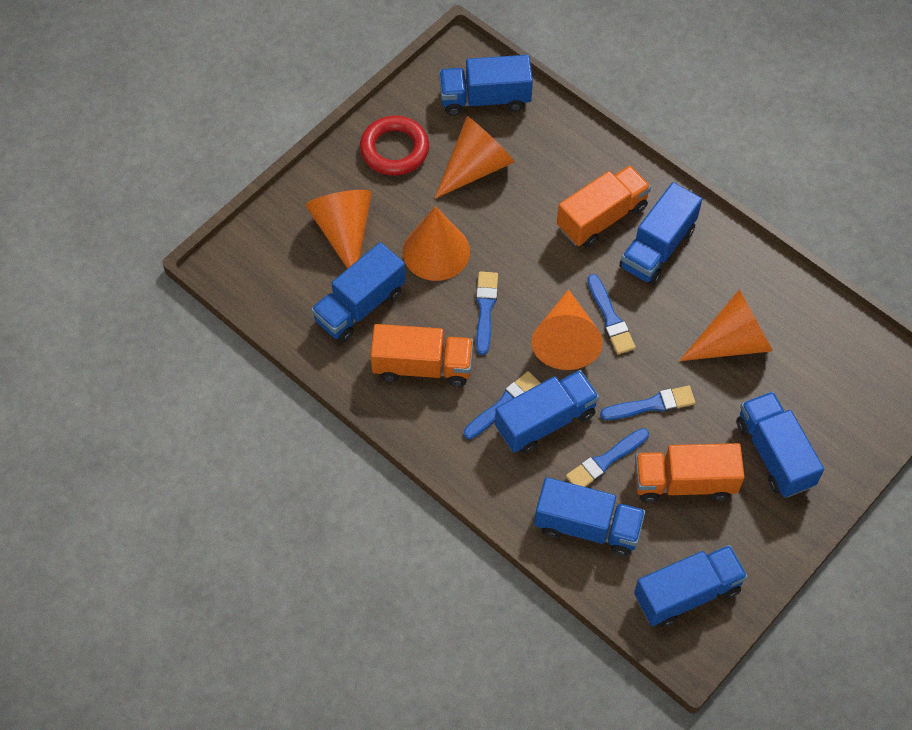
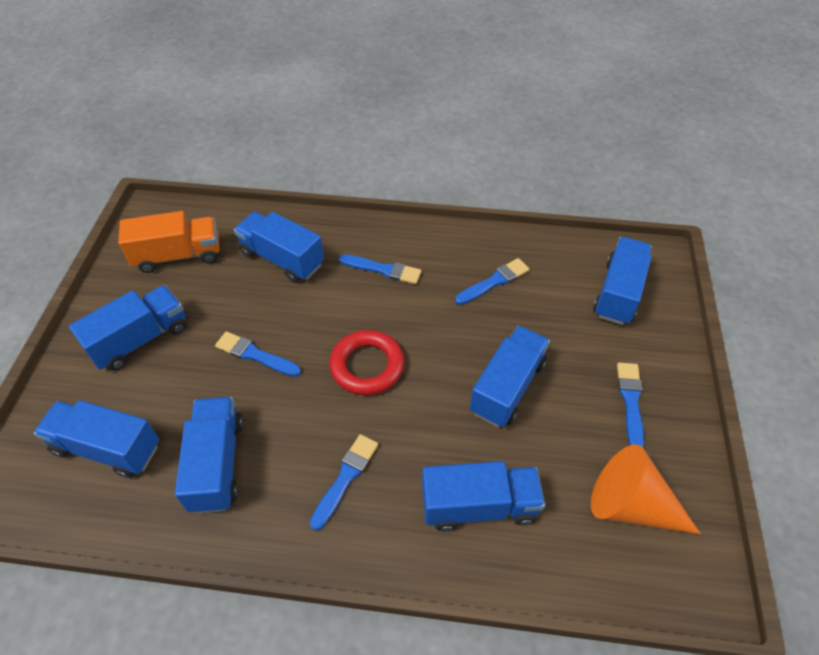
orange cone: 5 -> 1
orange truck: 3 -> 1

